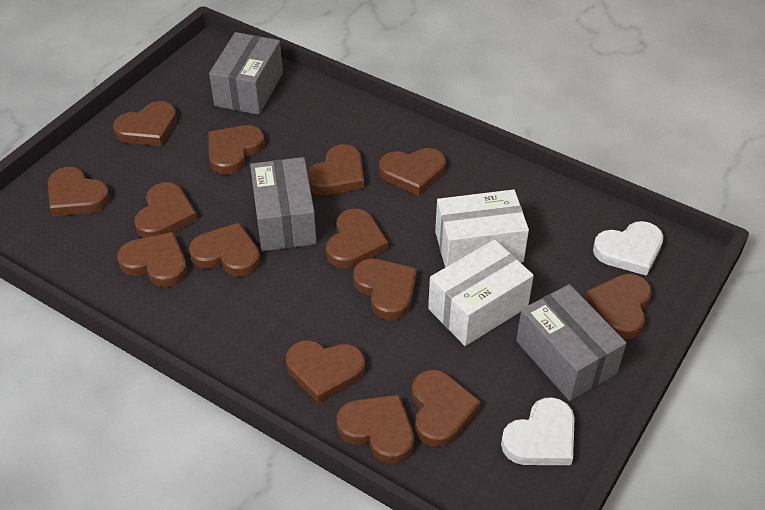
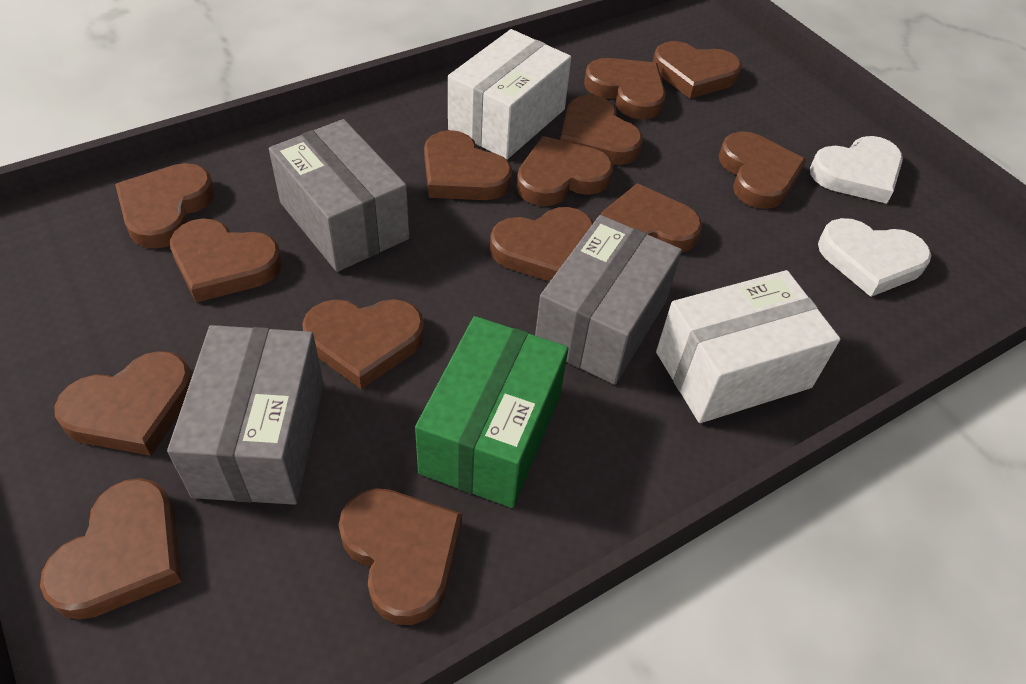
green box: 0 -> 1

